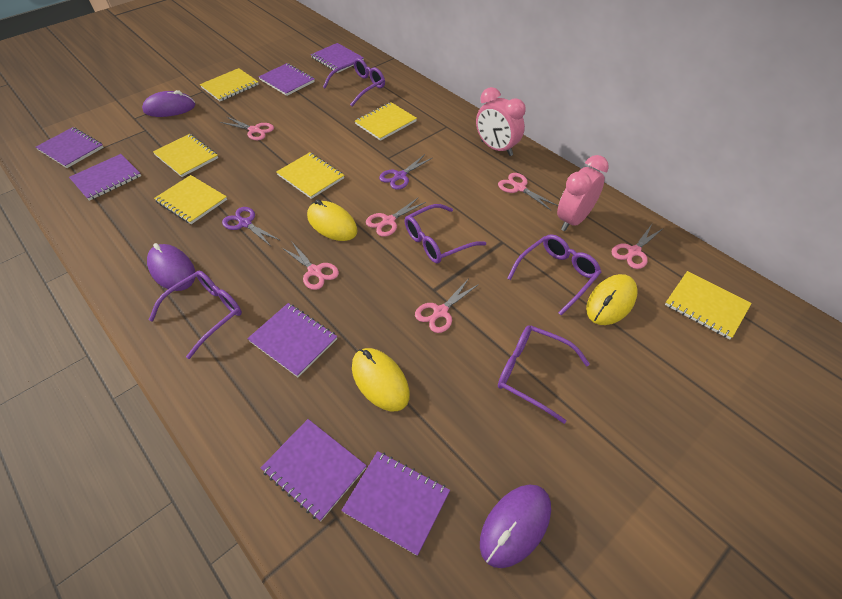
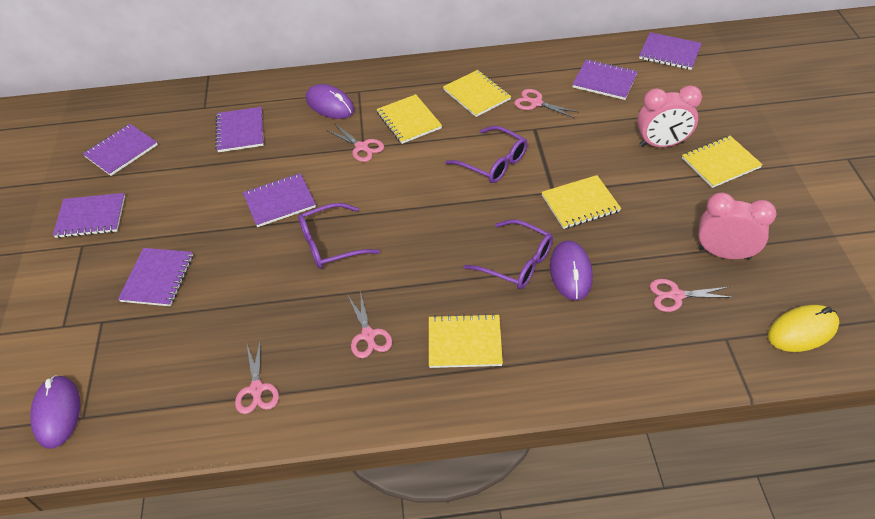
pink scissors: 6 -> 5
purple glasses: 5 -> 3
purple scissors: 2 -> 0
yellow mouse: 3 -> 1
yellow notebook: 6 -> 5

